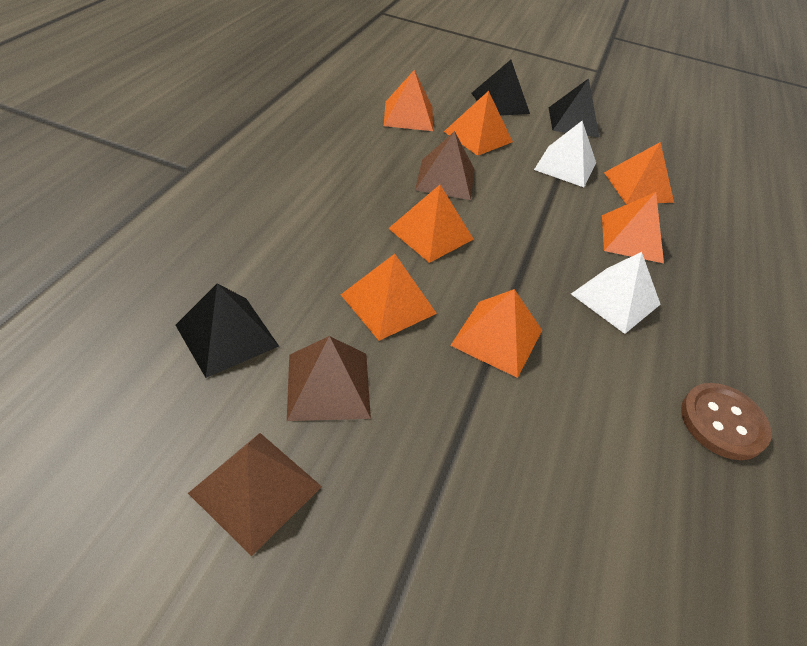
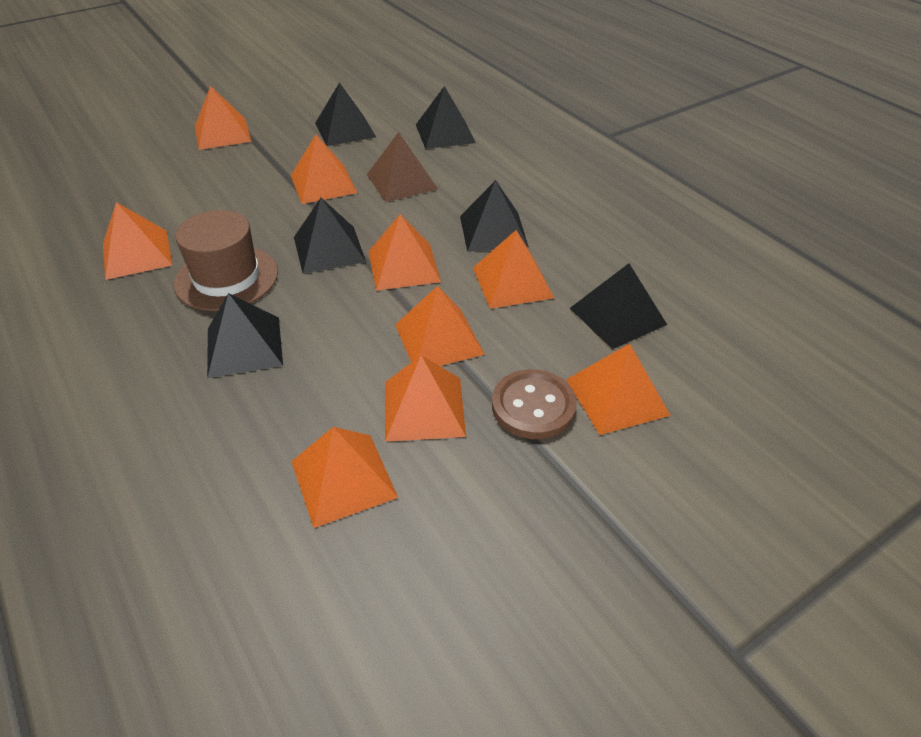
black pyramid: 3 -> 6
brown hat: 0 -> 1
brown pyramid: 3 -> 1
orange pyramid: 7 -> 9
white pyramid: 2 -> 0

